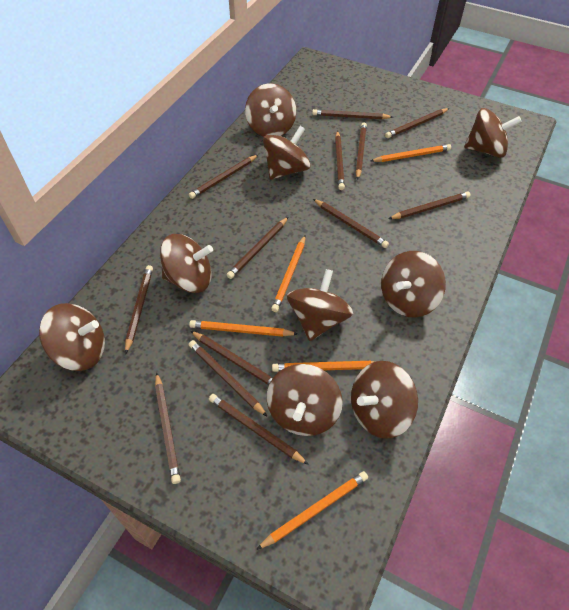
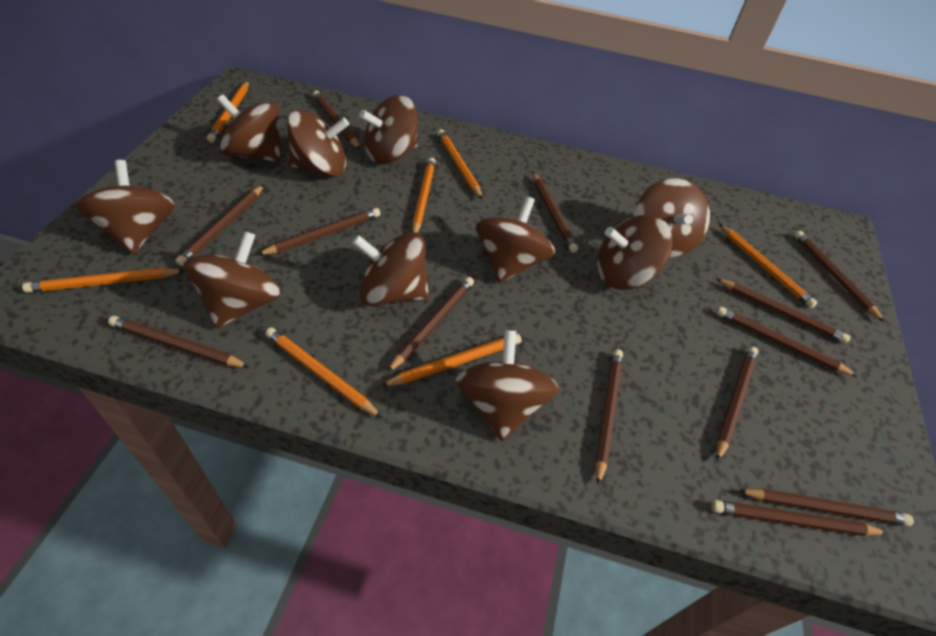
brown spinning top: 9 -> 10
orange pencil: 5 -> 7

